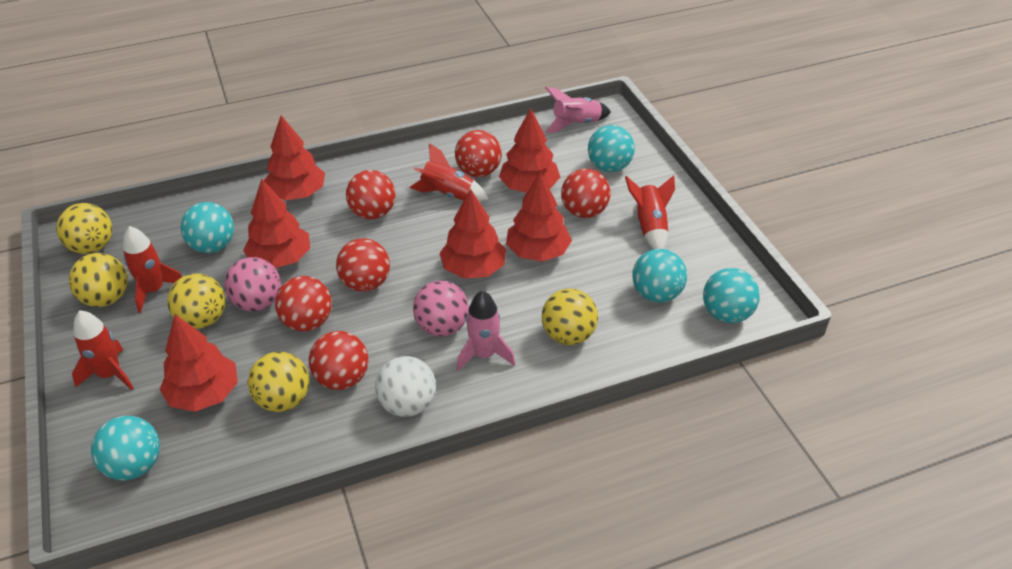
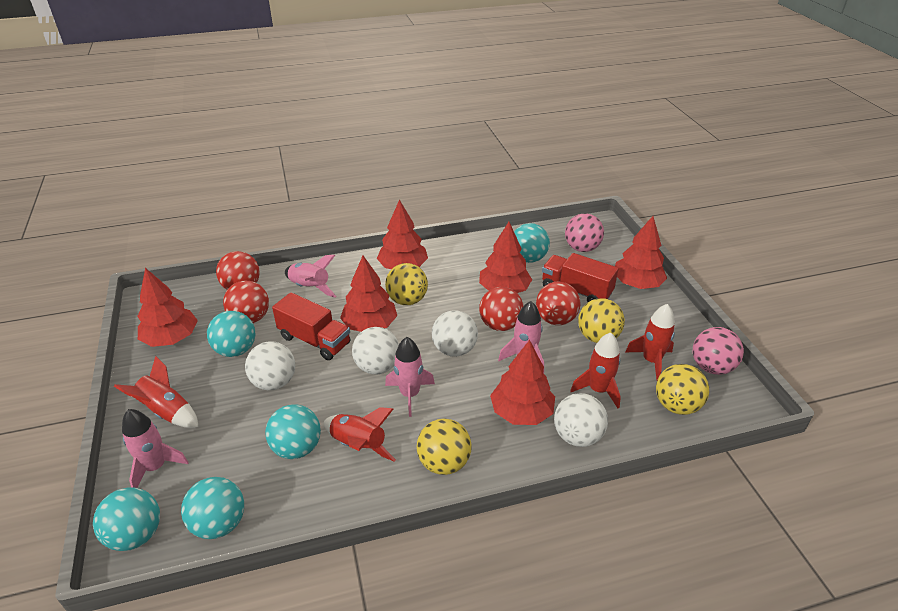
pink rocket: 2 -> 4
red ball: 6 -> 4
red truck: 0 -> 2
white ball: 1 -> 4
yellow ball: 5 -> 4

